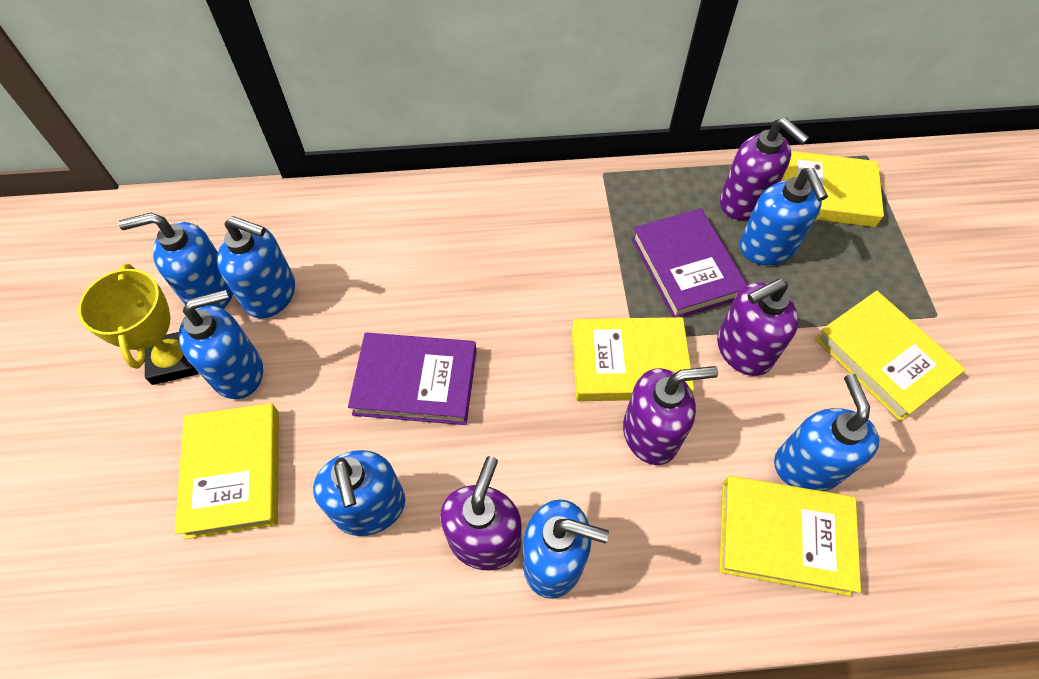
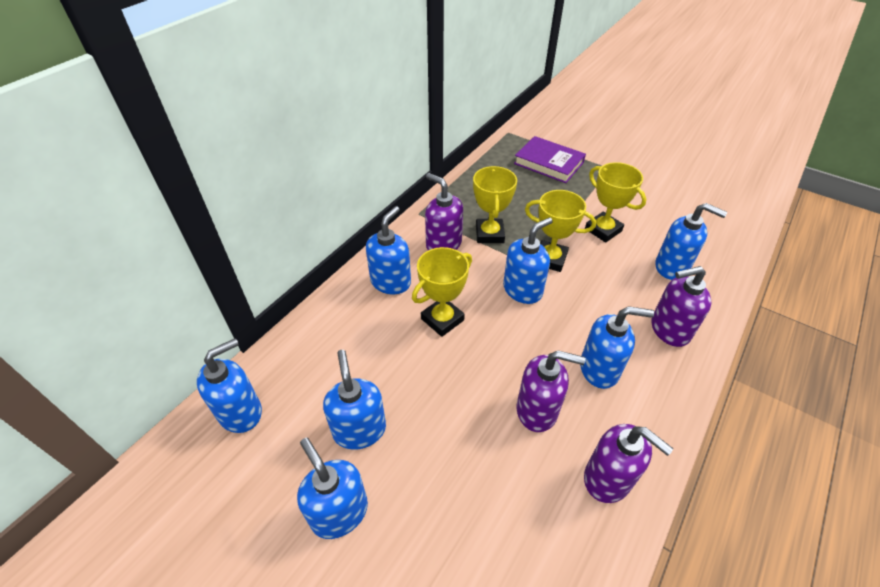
purple book: 2 -> 1
yellow book: 5 -> 0
yellow trophy: 1 -> 4

